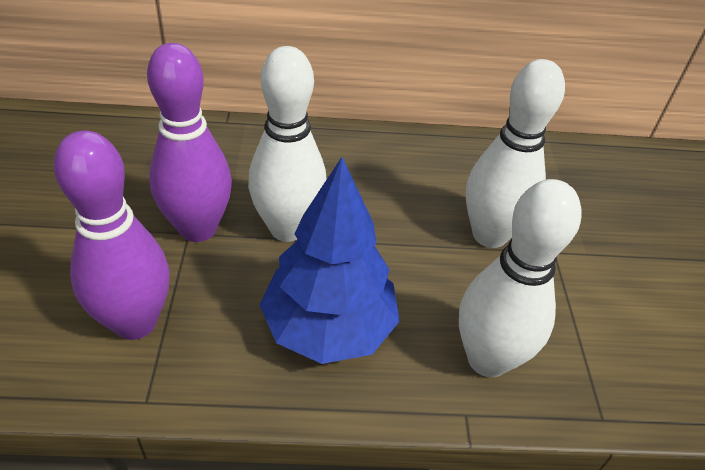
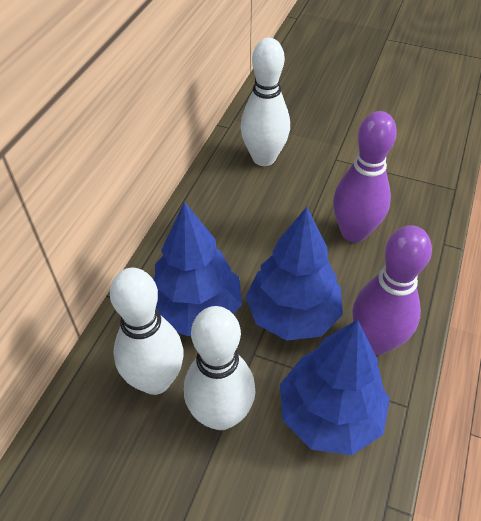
blue tree: 1 -> 3

